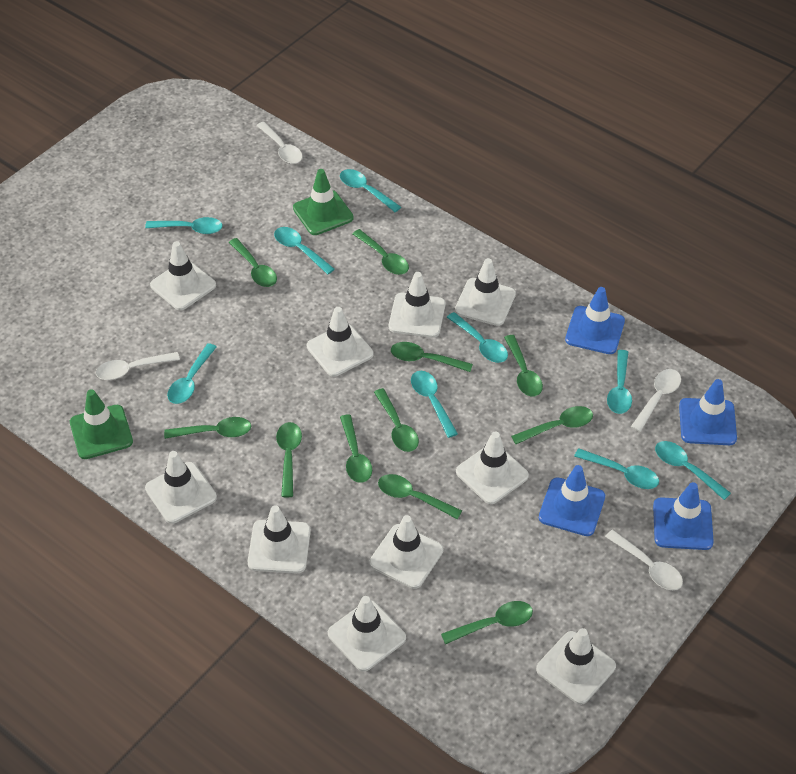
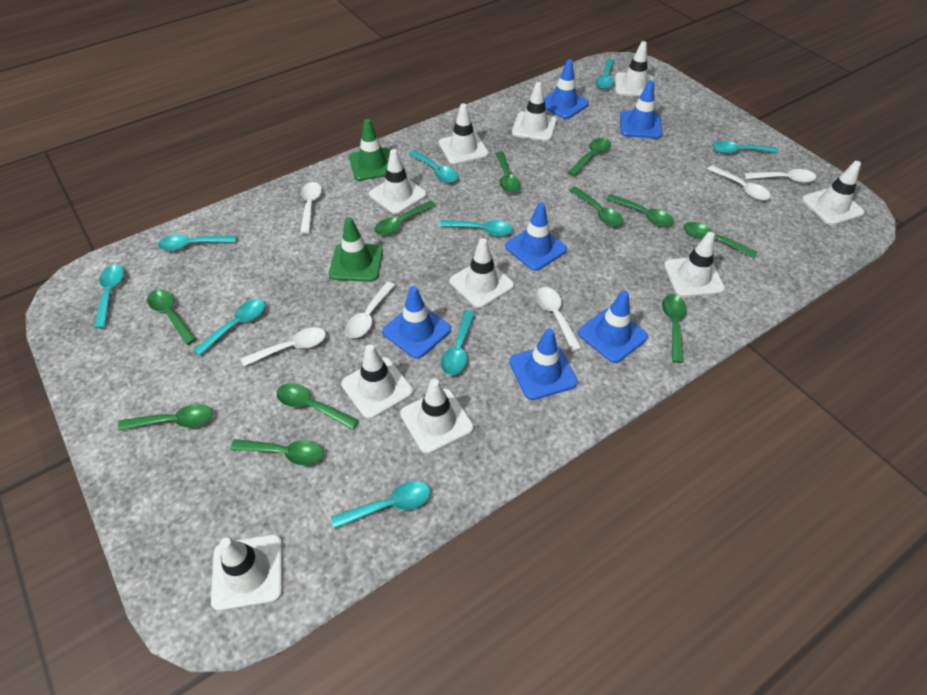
blue traffic cone: 4 -> 6
white spoon: 4 -> 6

